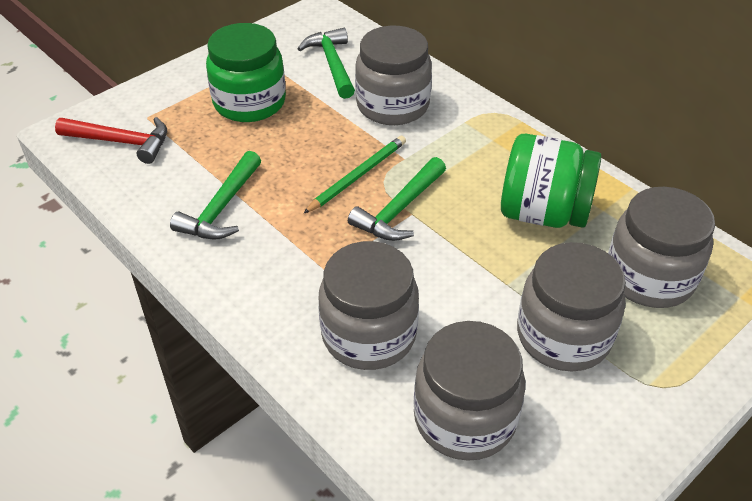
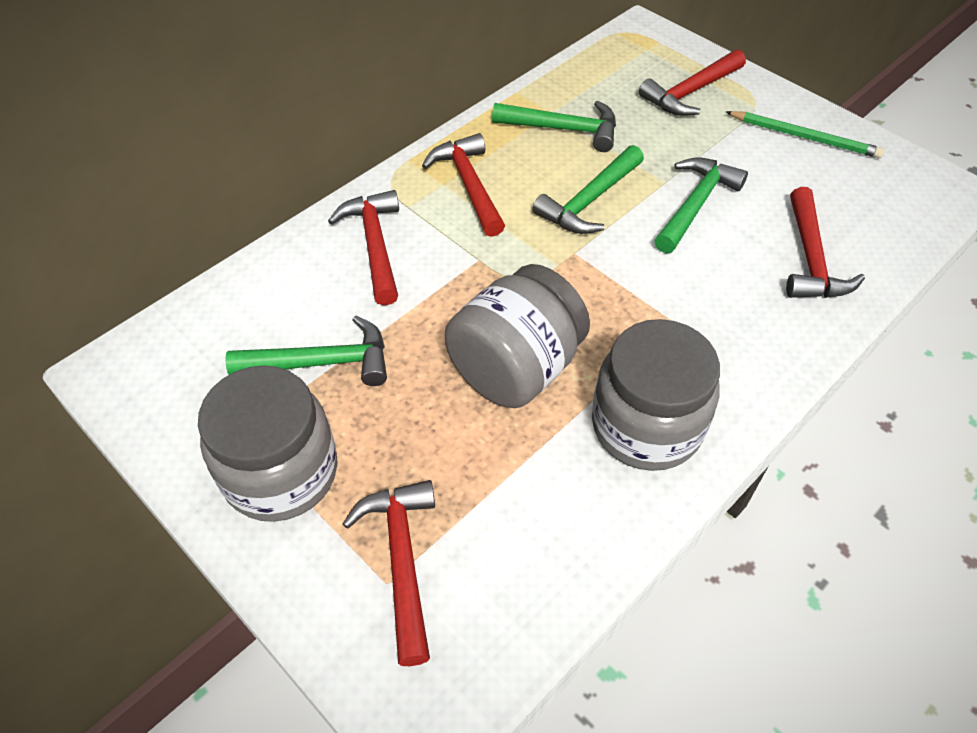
green hammer: 3 -> 4
green jar: 2 -> 0
grey jar: 5 -> 3
red hammer: 1 -> 5

